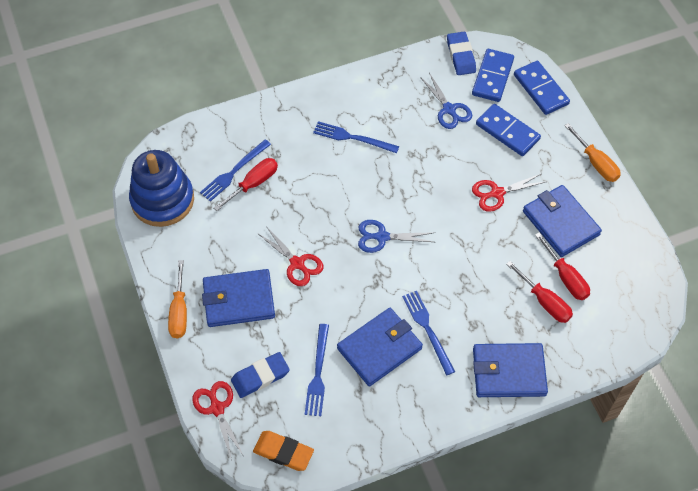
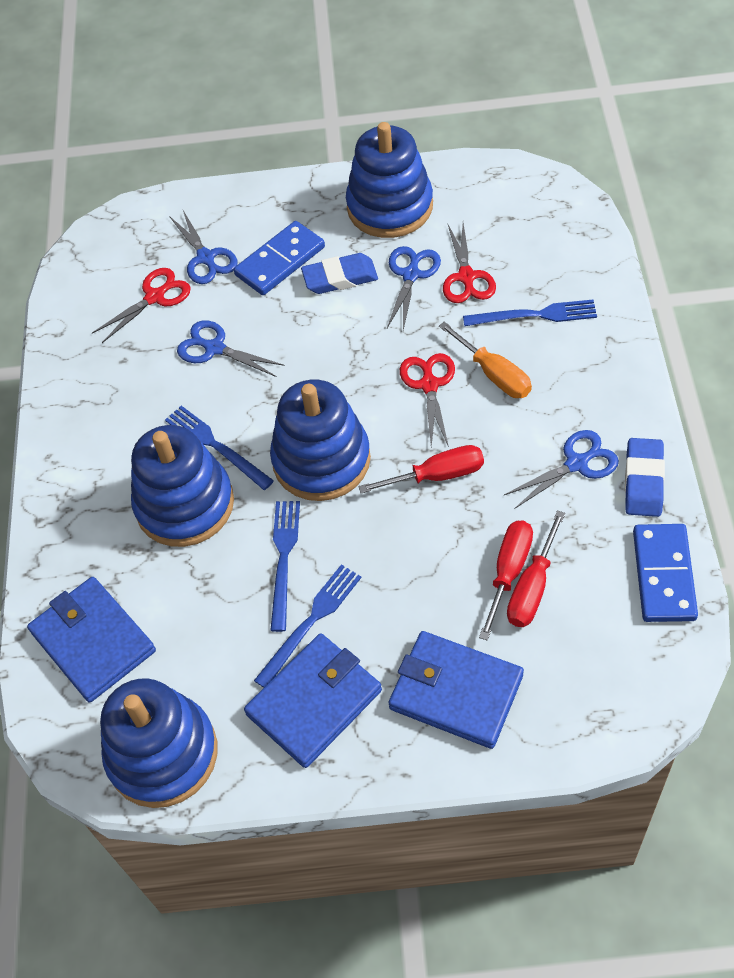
blue domino: 3 -> 2
blue scissors: 2 -> 4
blue stacking toy: 1 -> 4
blue wallet: 4 -> 3
orange eraser: 1 -> 0
orange screwdriver: 2 -> 1

